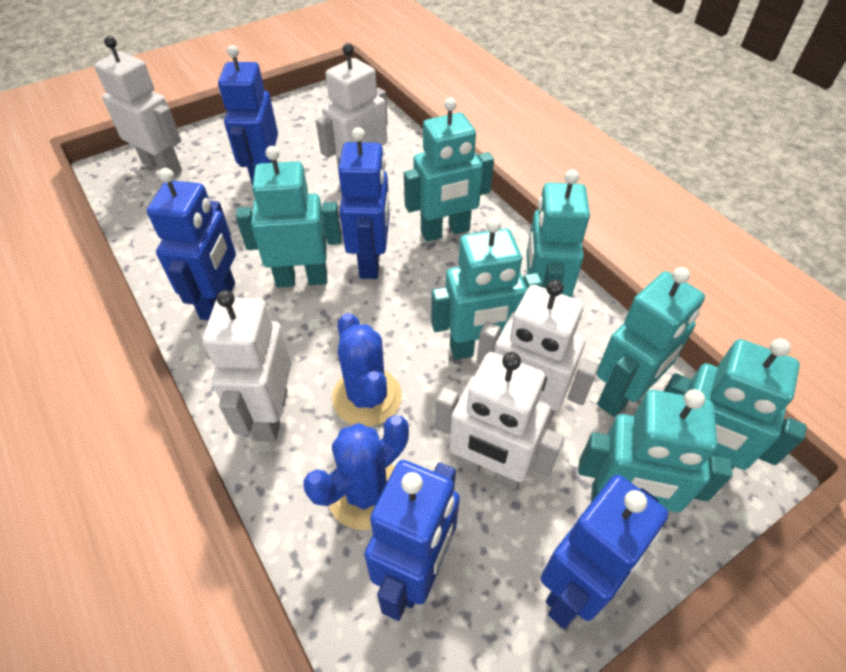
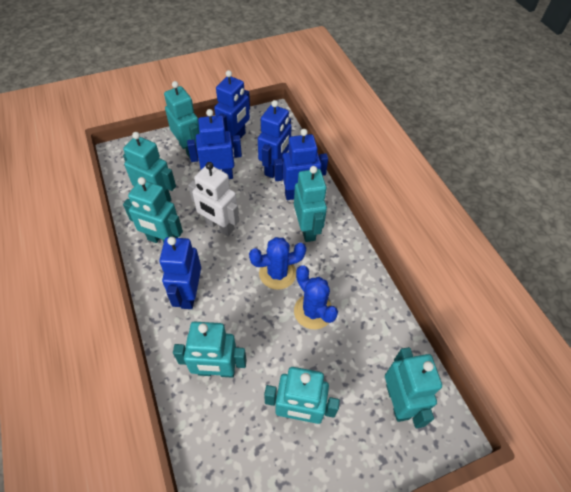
white robot: 5 -> 1

